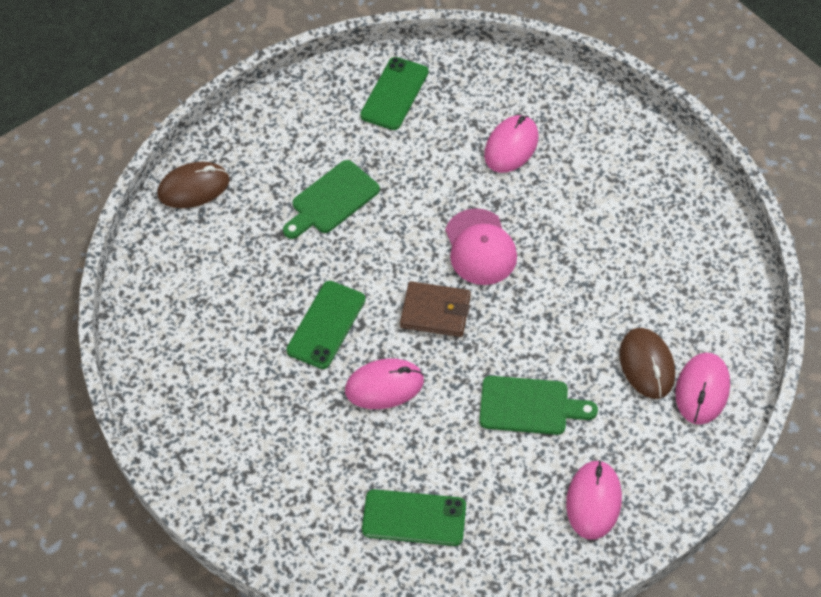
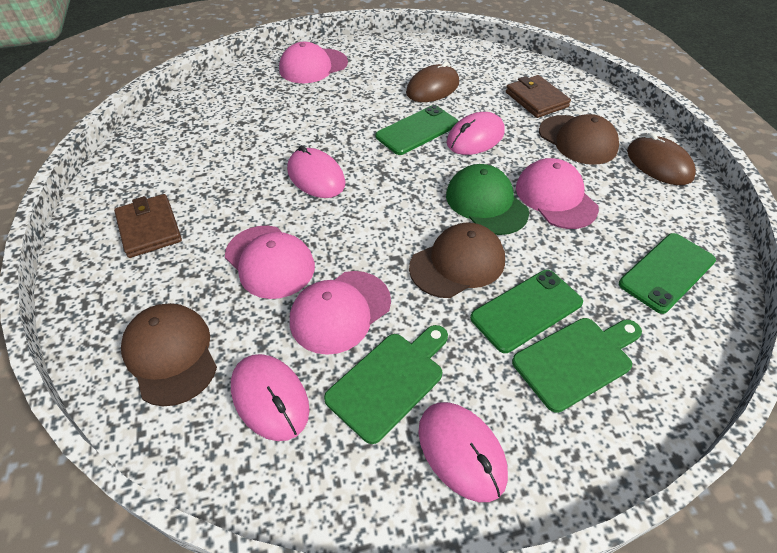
brown cap: 0 -> 3
brown wallet: 1 -> 2
green cap: 0 -> 1
pink cap: 1 -> 4

